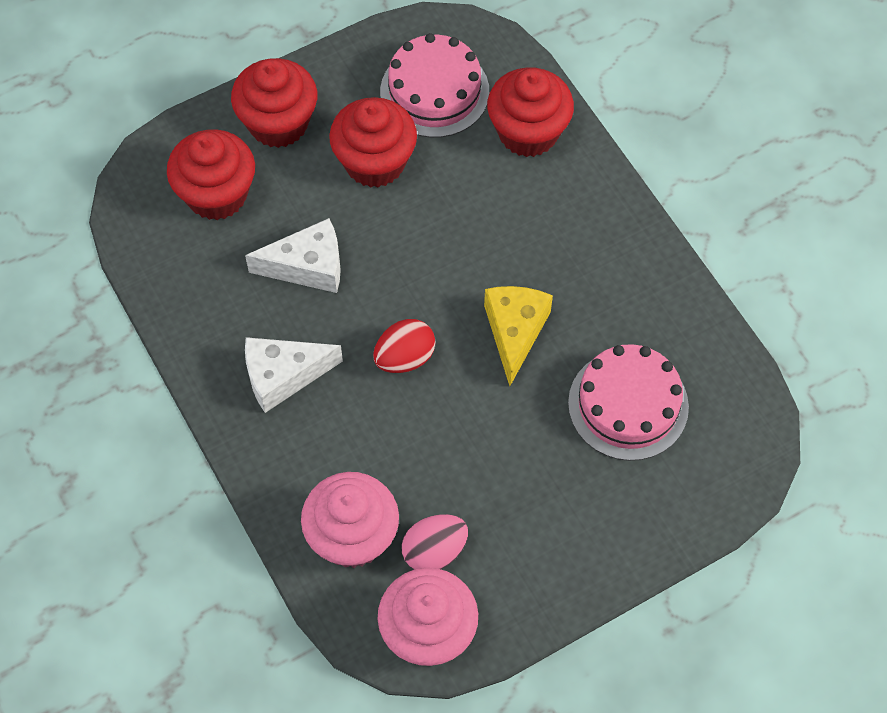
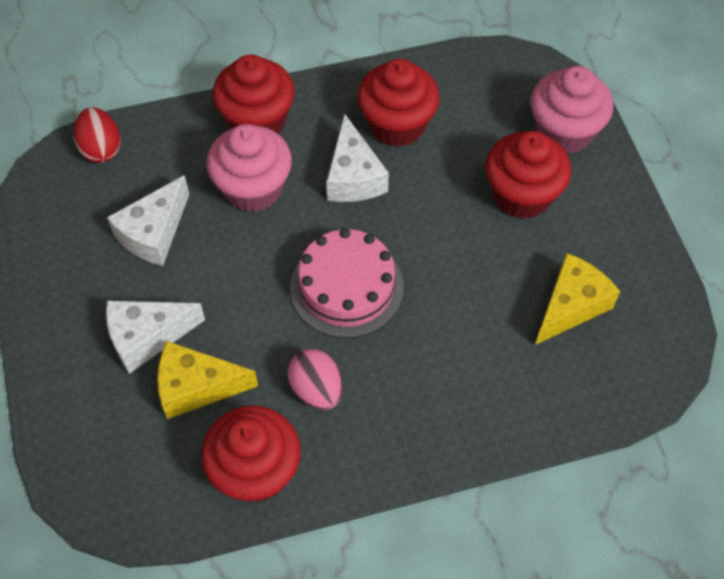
pink cake: 2 -> 1
white cheese: 2 -> 3
yellow cheese: 1 -> 2

